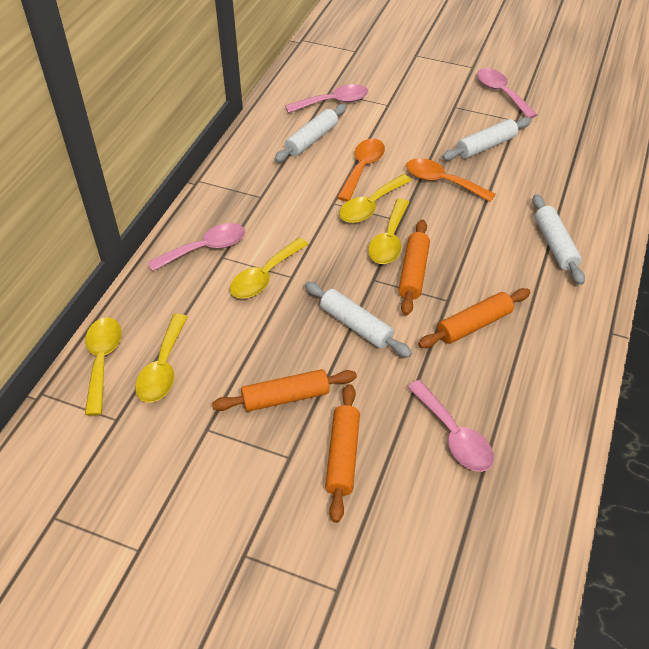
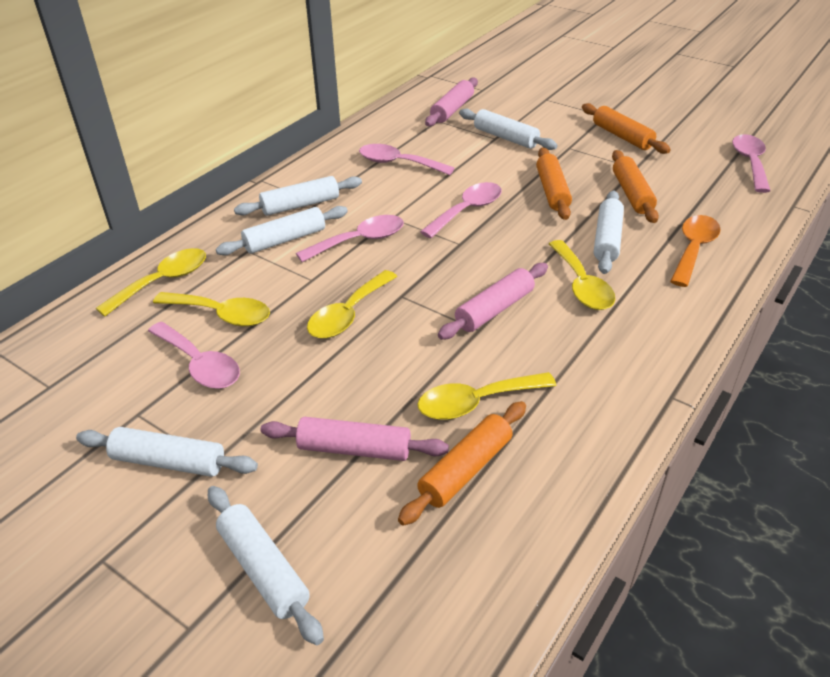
orange spoon: 2 -> 1
pink rolling pin: 0 -> 3
pink spoon: 4 -> 5
white rolling pin: 4 -> 6

